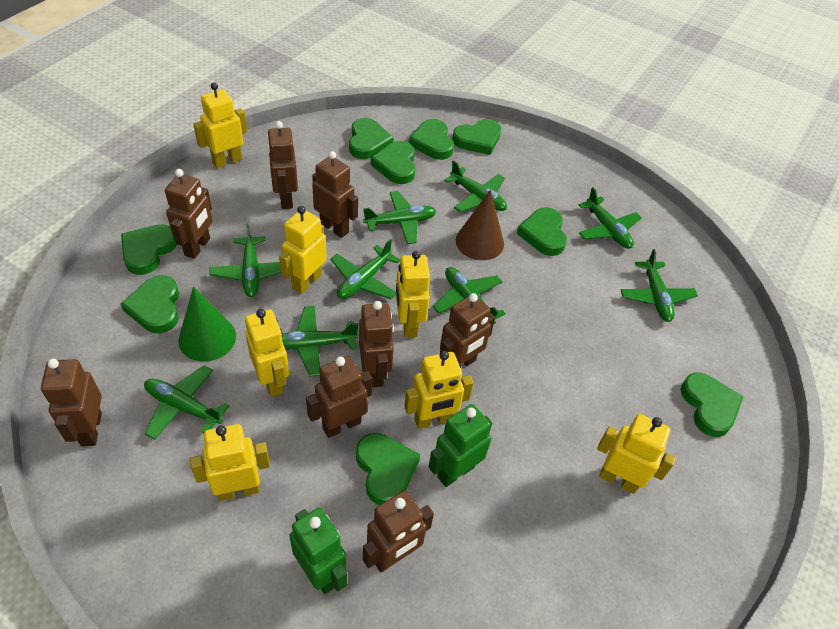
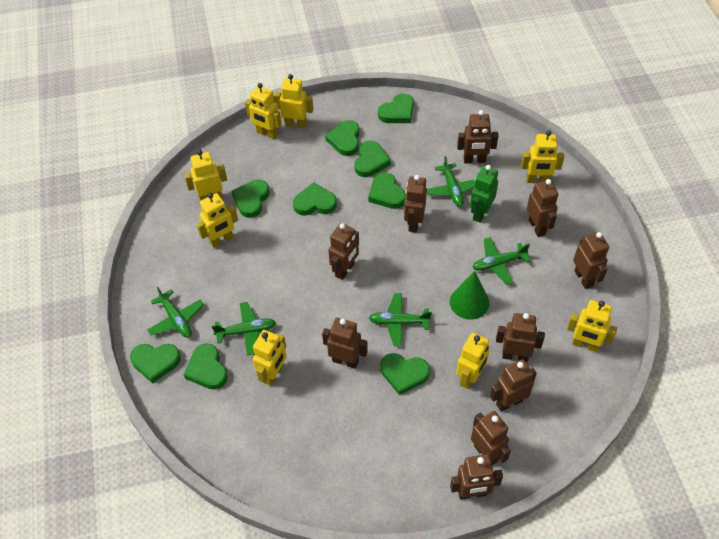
brown cone: 1 -> 0
brown robot: 8 -> 10
green plane: 9 -> 5
green robot: 2 -> 1
yellow robot: 7 -> 8

